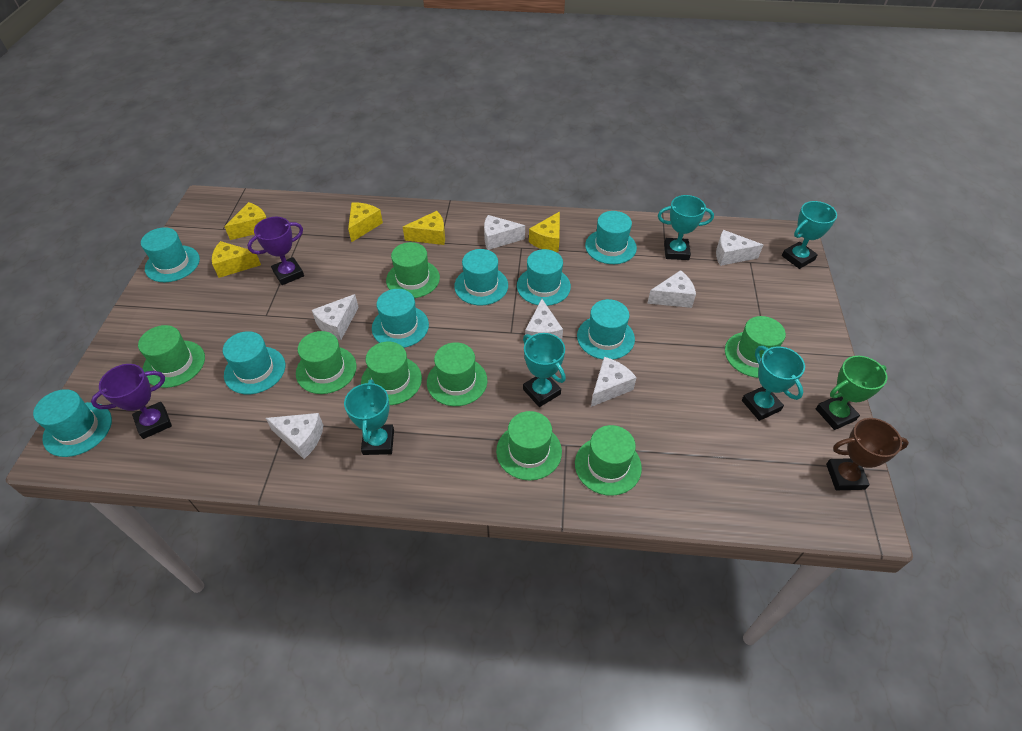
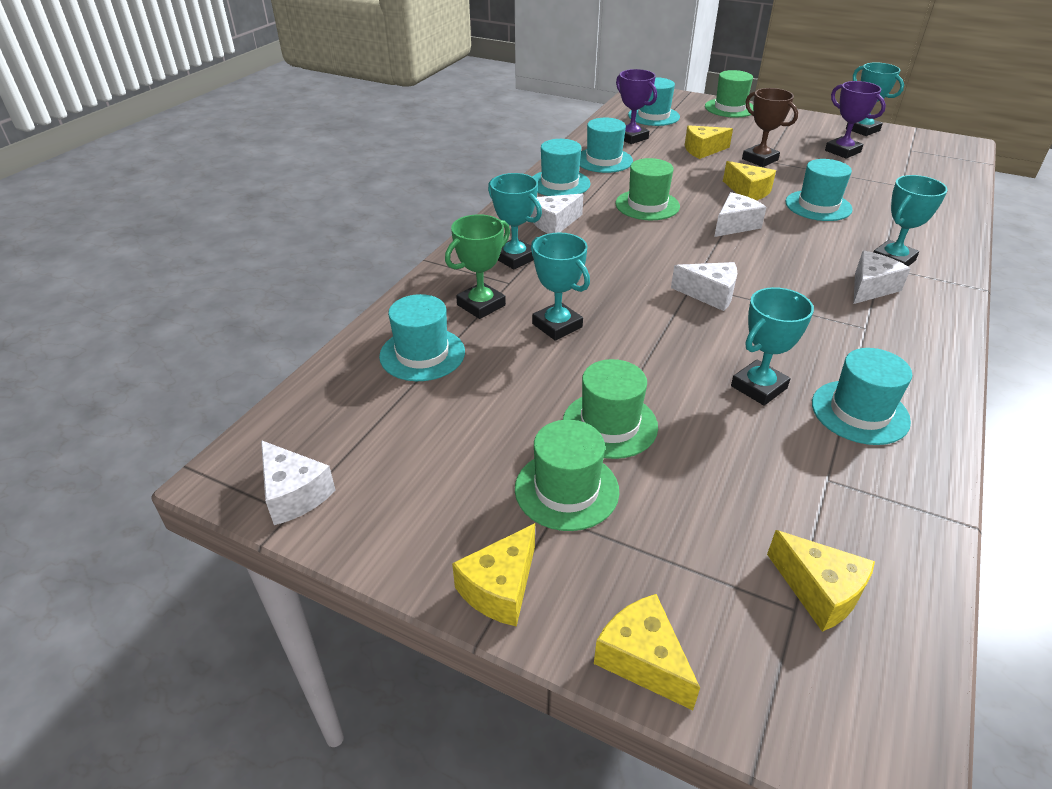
green hat: 8 -> 4
turquoise hat: 8 -> 6
white cheese: 7 -> 5

